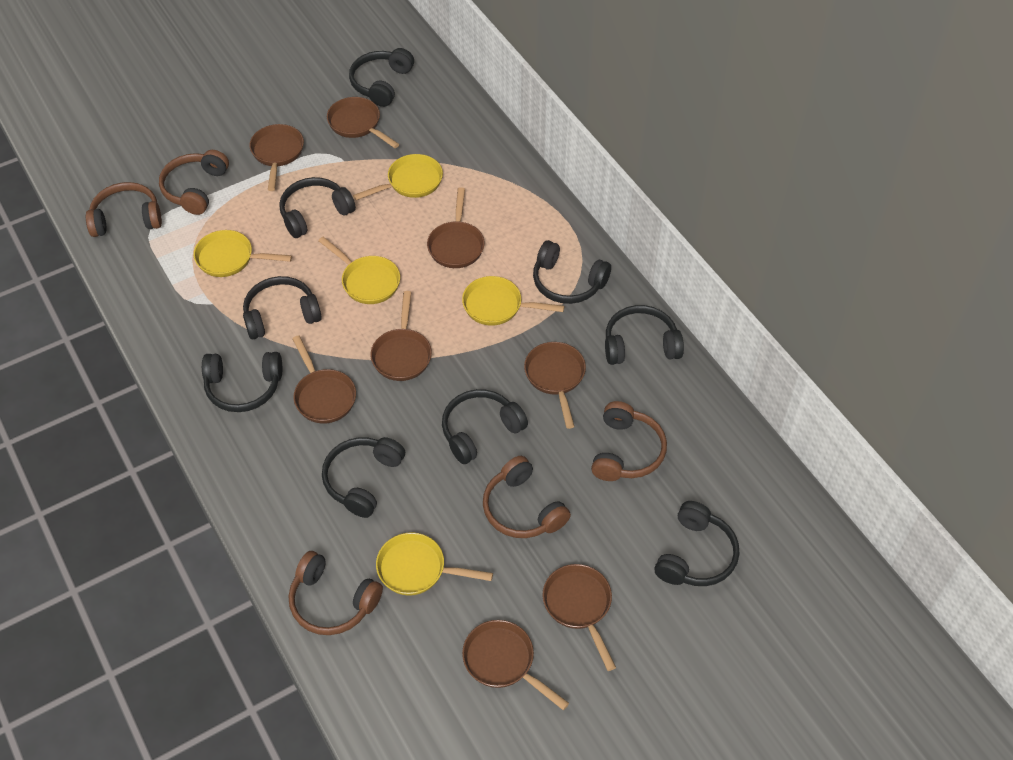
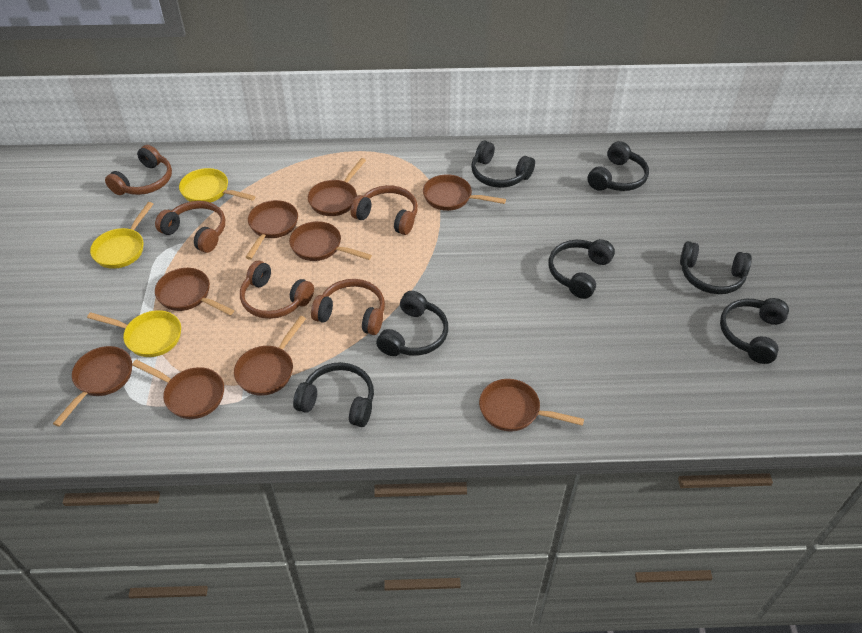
black headphones: 9 -> 7
brown pan: 8 -> 9
yellow pan: 5 -> 3

